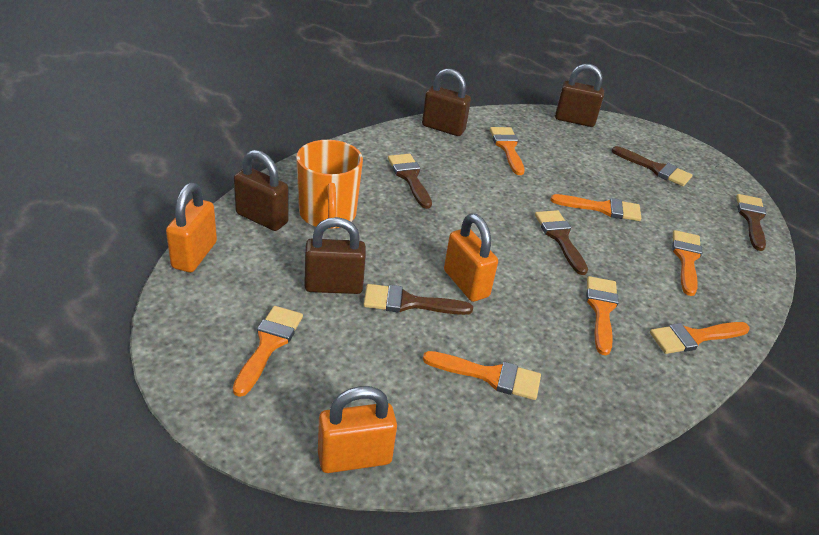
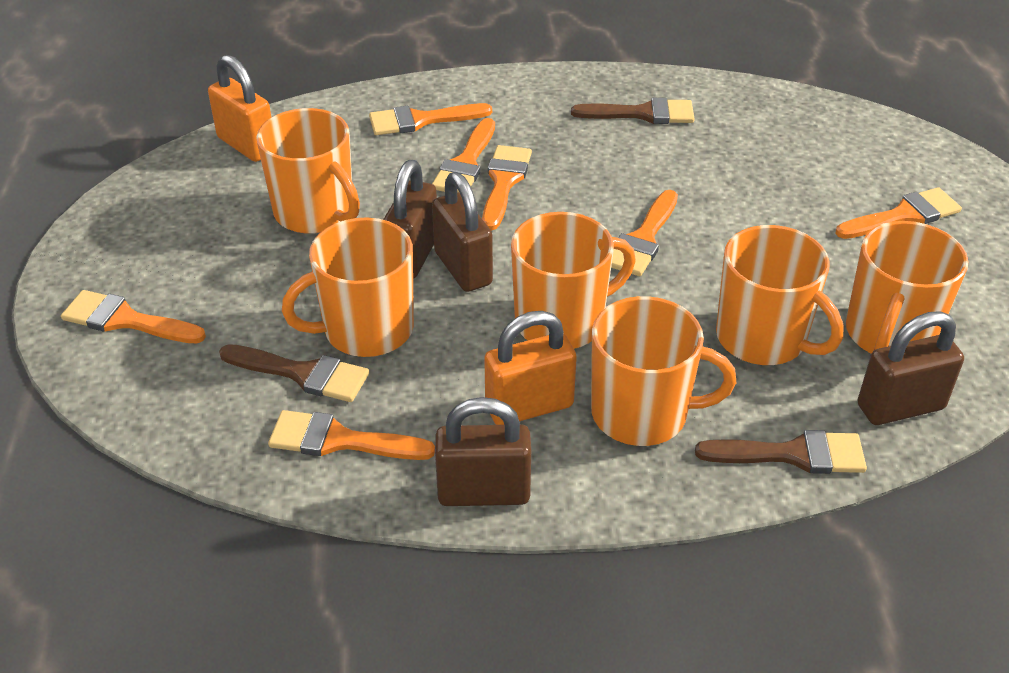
brown brush: 5 -> 3
orange mug: 1 -> 6
orange padlock: 3 -> 2

